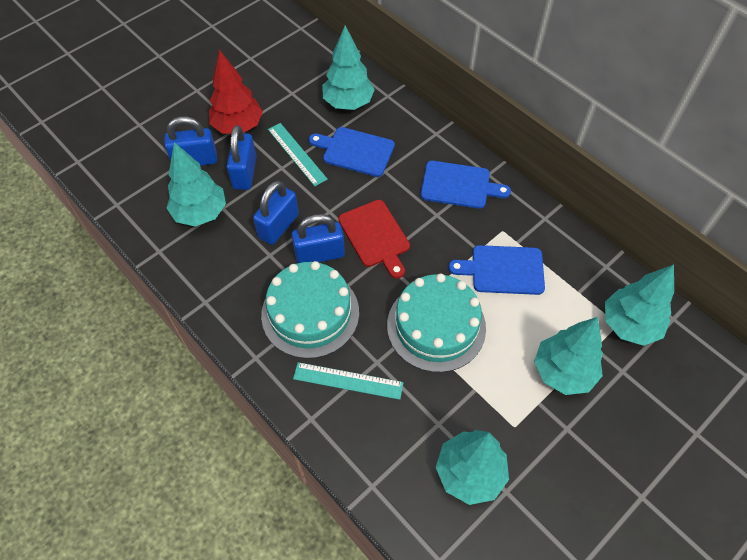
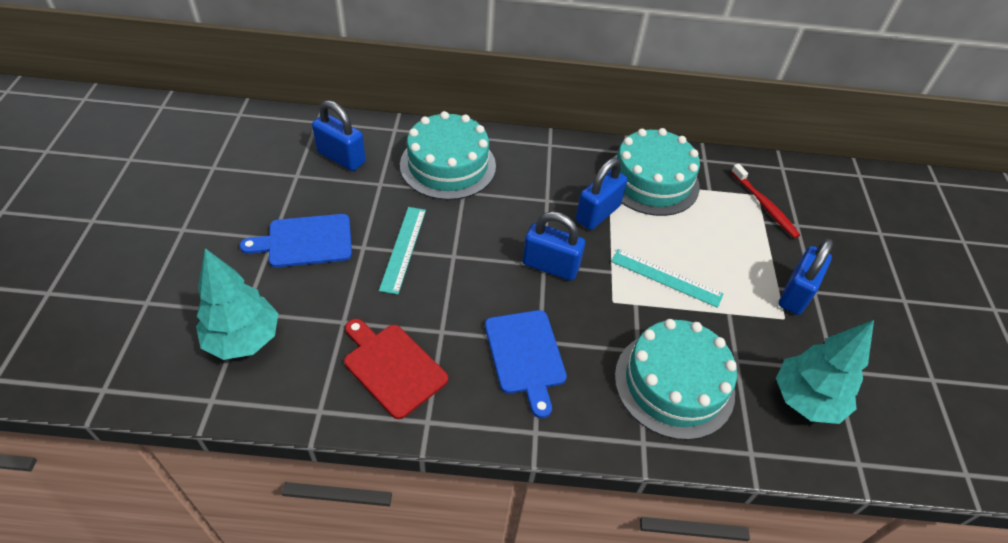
blue cutting board: 3 -> 2
red toothbrush: 0 -> 1
red tree: 1 -> 0
turquoise cake: 2 -> 3
turquoise tree: 5 -> 2

